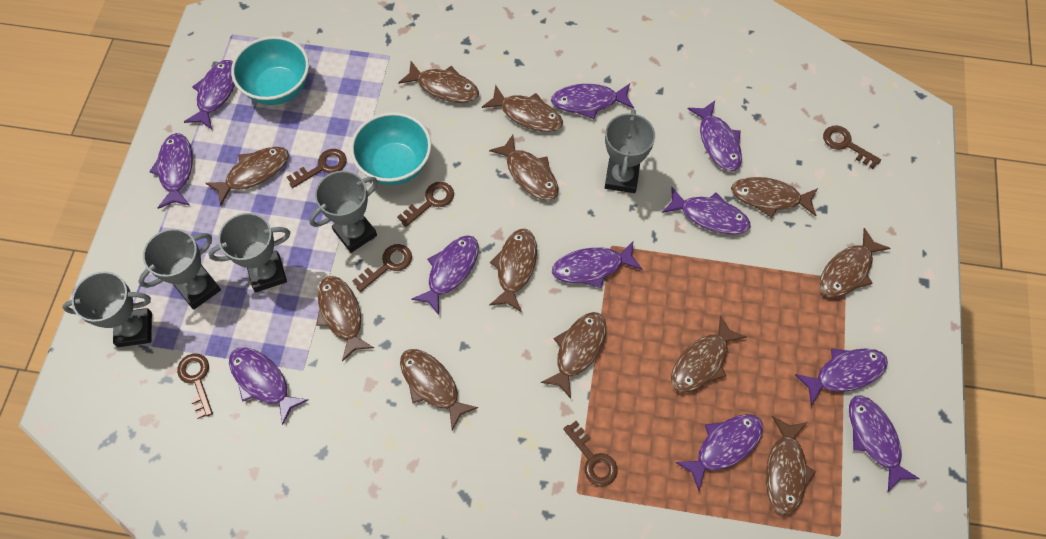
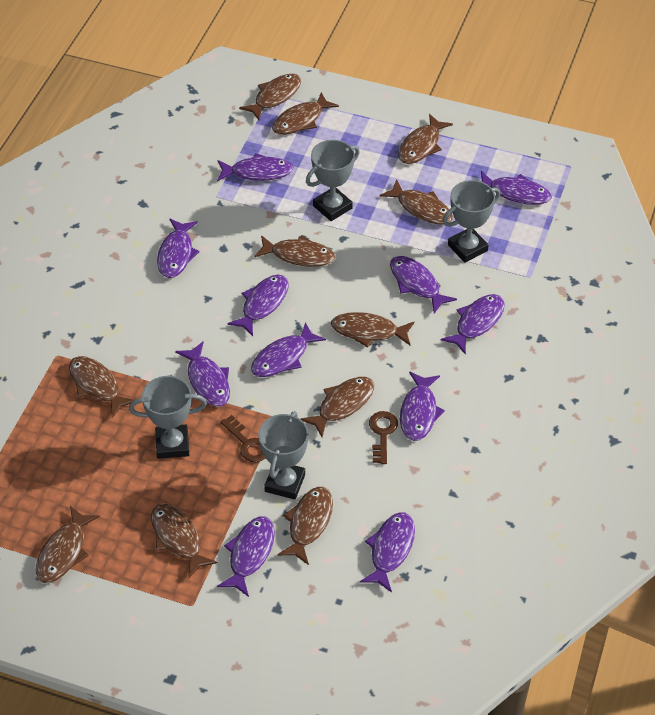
brown fish: 12 -> 11
brown key: 6 -> 2
grey trophy: 5 -> 4
turquoise bowl: 2 -> 0

